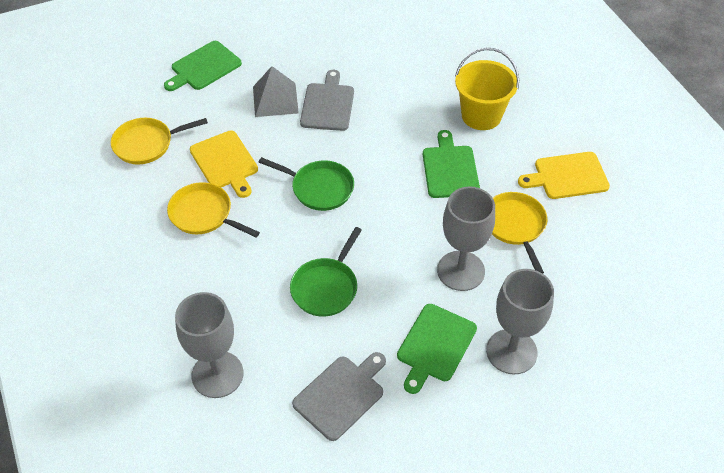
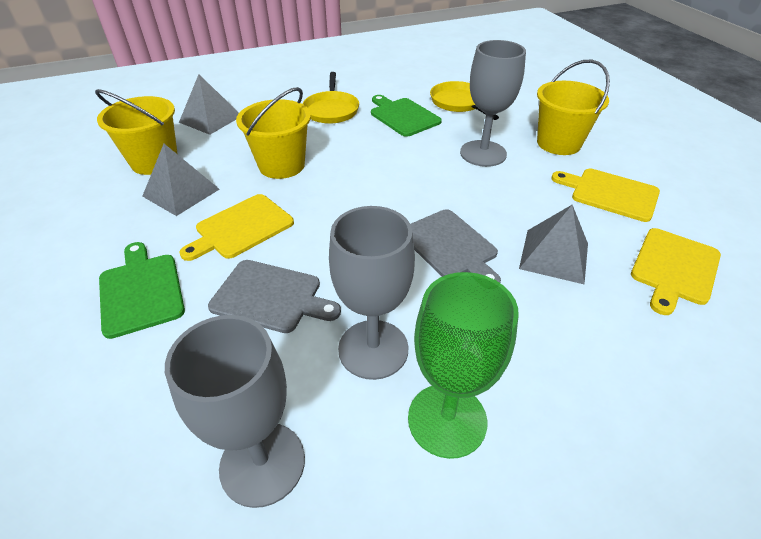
green cutting board: 3 -> 2
green goblet: 0 -> 1
green pan: 2 -> 0
grey pyramid: 1 -> 3
yellow bucket: 1 -> 3
yellow cutting board: 2 -> 3
yellow pan: 3 -> 2

